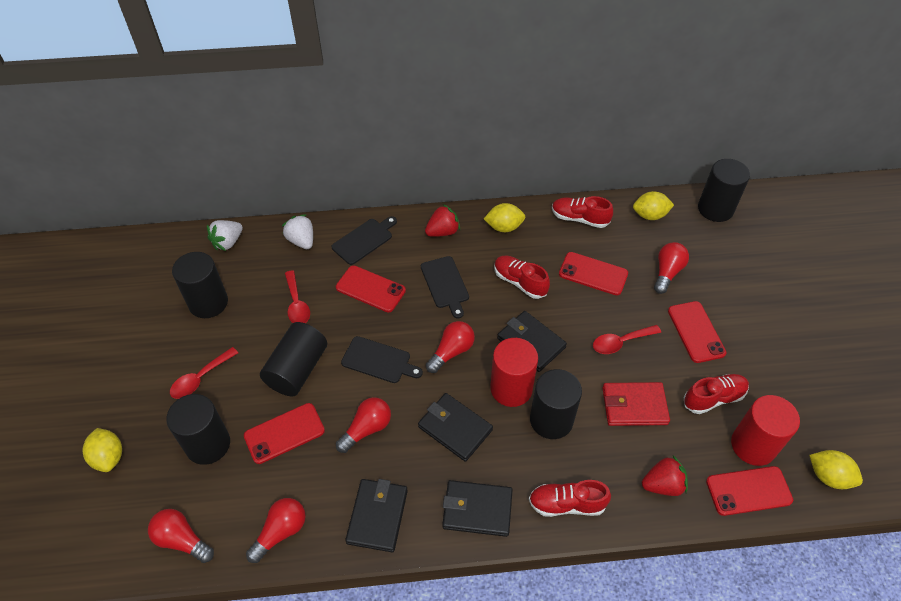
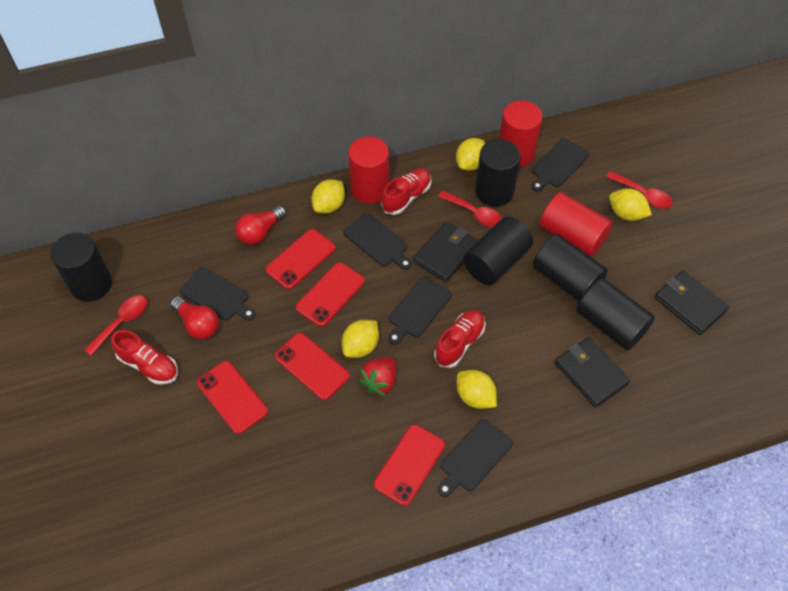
black cutting board: 3 -> 5
black wallet: 4 -> 3
red cylinder: 2 -> 3
red light bulb: 5 -> 2
red shoe: 4 -> 3
red strawberry: 2 -> 1
red wallet: 1 -> 0
white strawberry: 2 -> 0
yellow lemon: 4 -> 5

